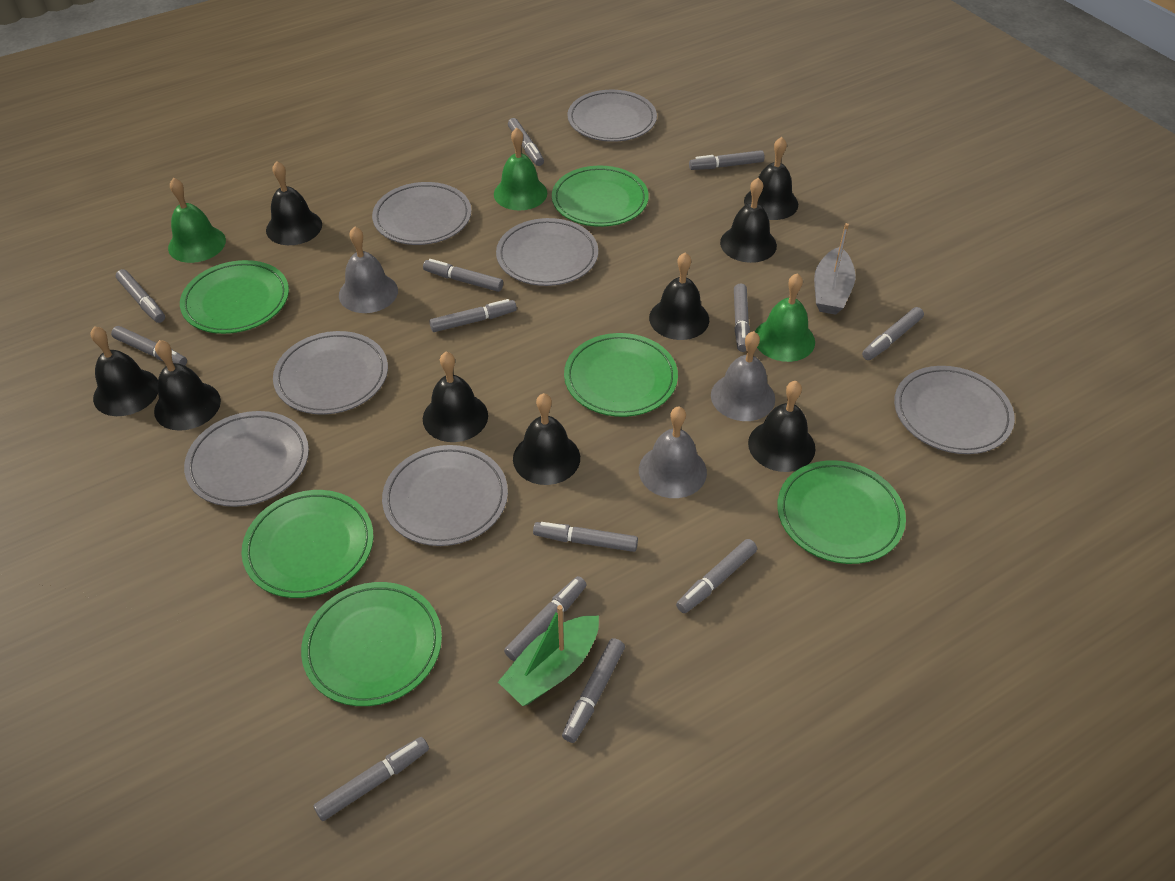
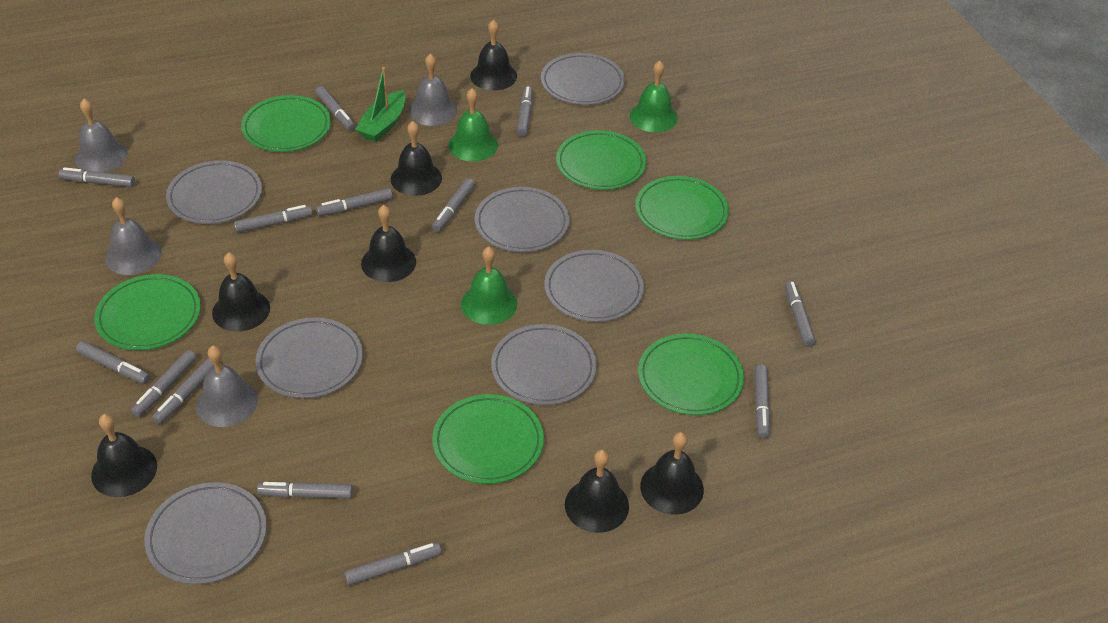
black bell: 9 -> 7
grey bell: 3 -> 4
grey boat: 1 -> 0

